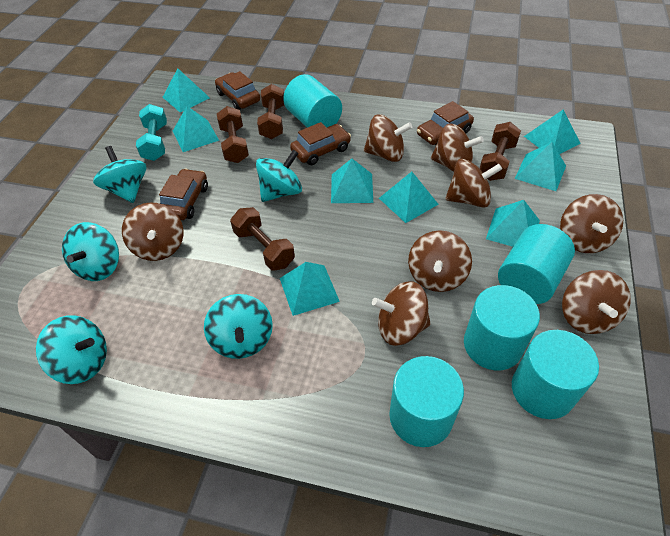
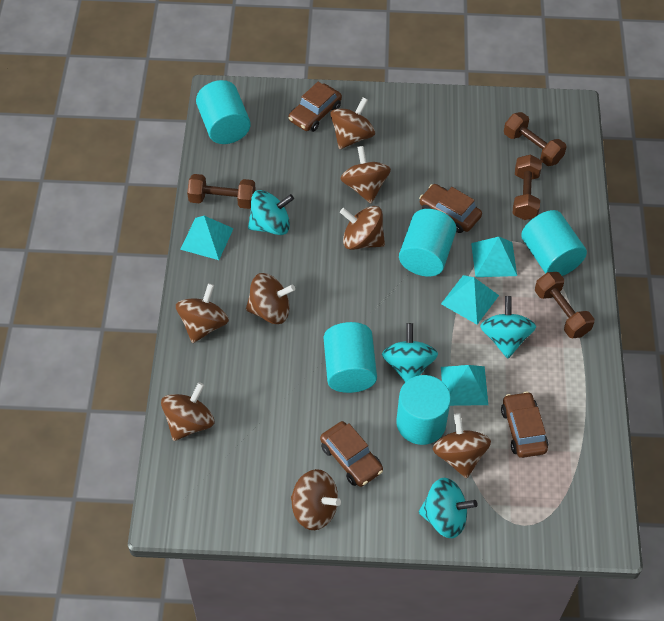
turquoise dumbbell: 1 -> 0
turquoise pyramid: 8 -> 4
turquoise spinning top: 5 -> 4

